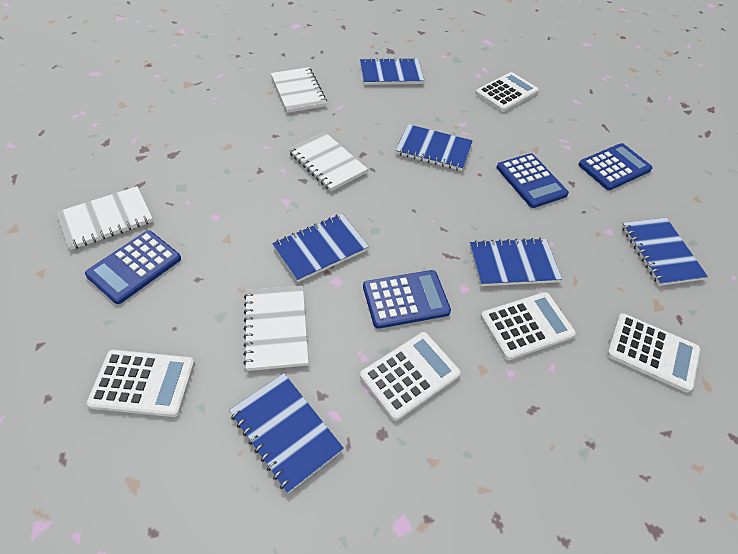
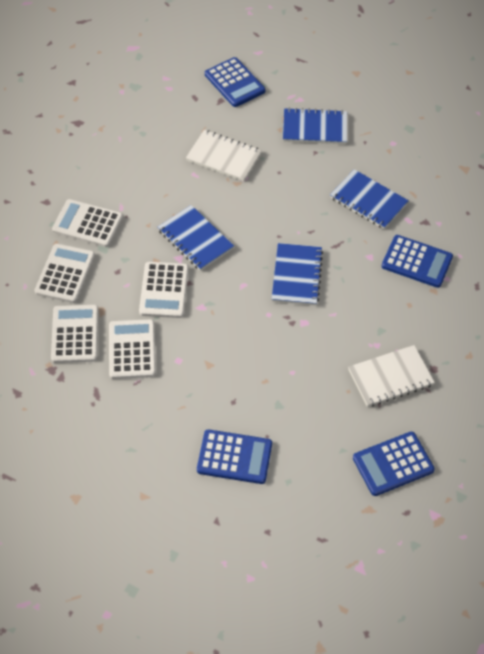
blue notebook: 6 -> 4
white notebook: 4 -> 2

